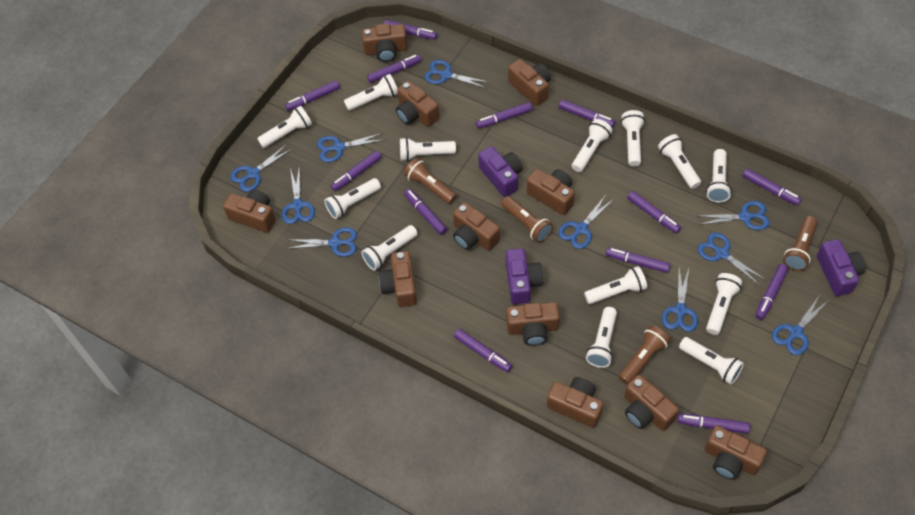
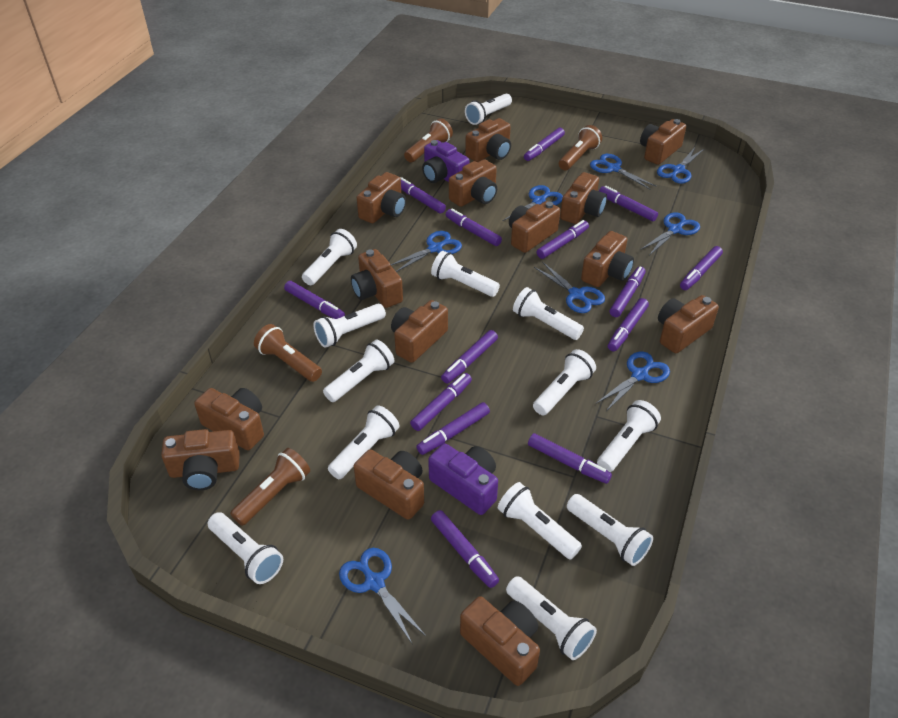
blue scissors: 10 -> 8
brown camera: 11 -> 14
purple camera: 3 -> 2
purple marker: 13 -> 14

